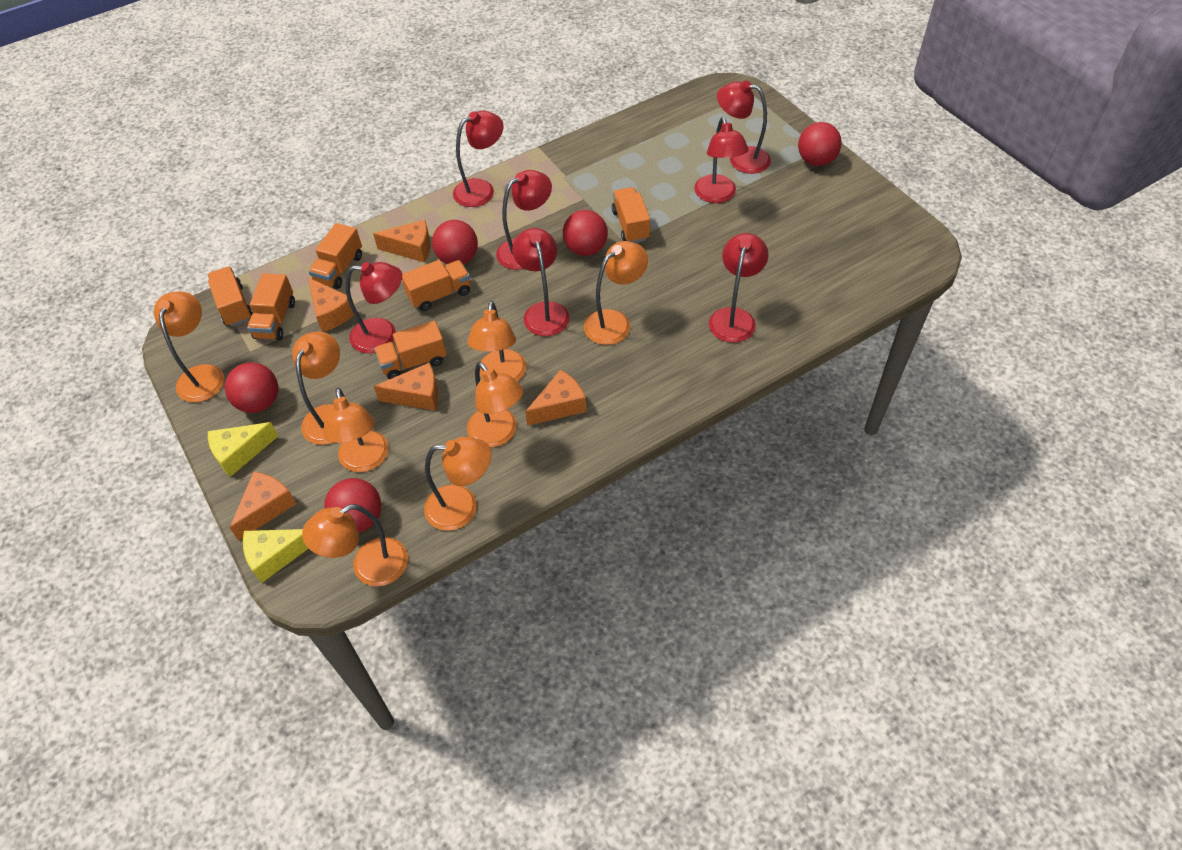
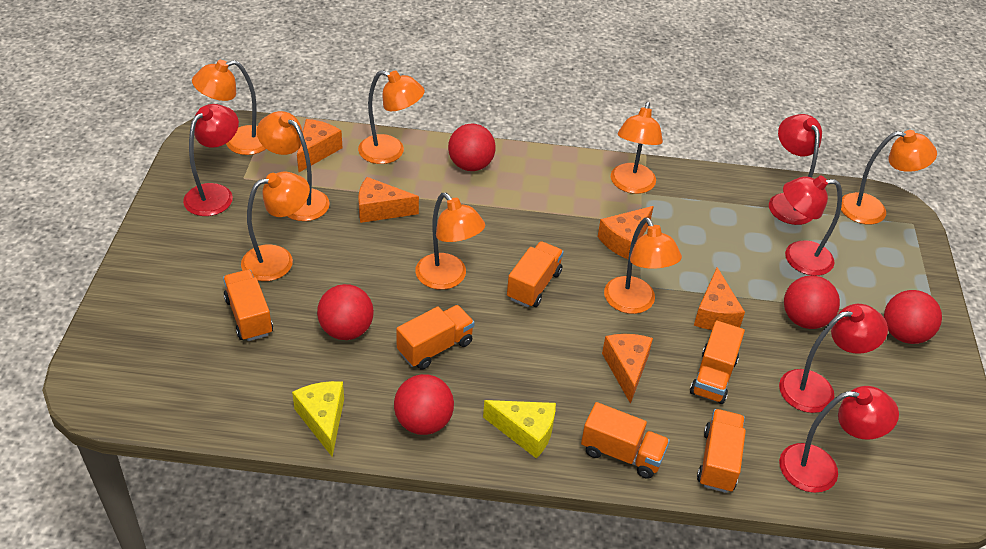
red lamp: 7 -> 5

